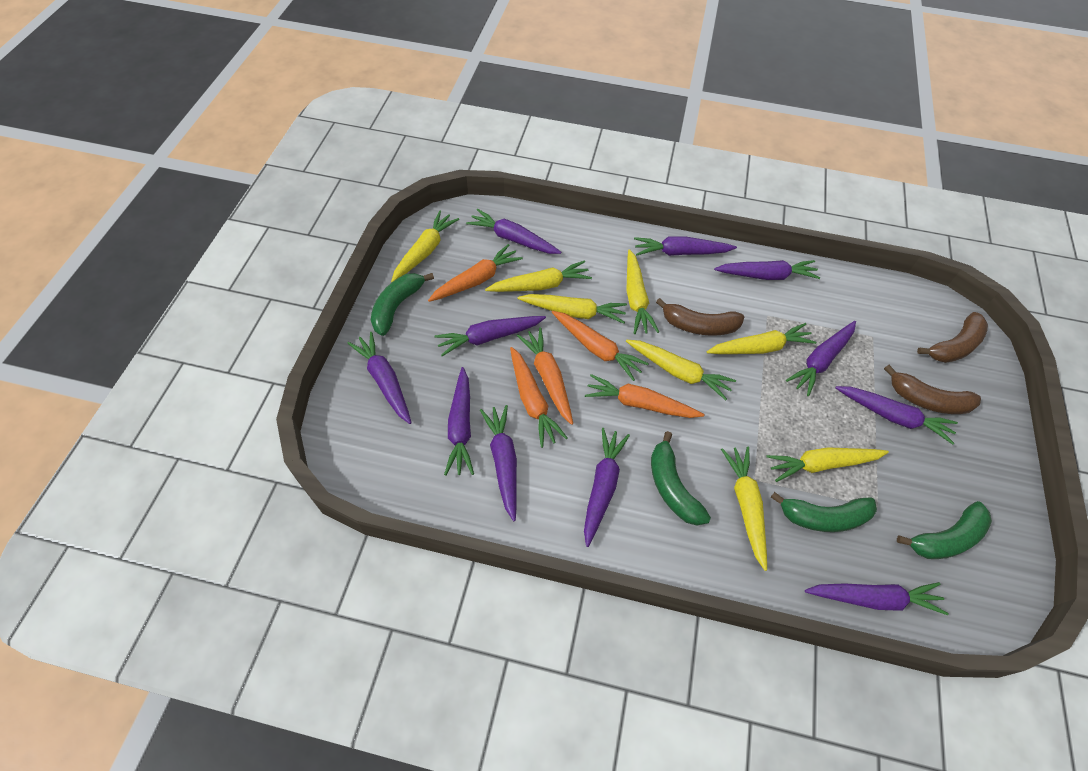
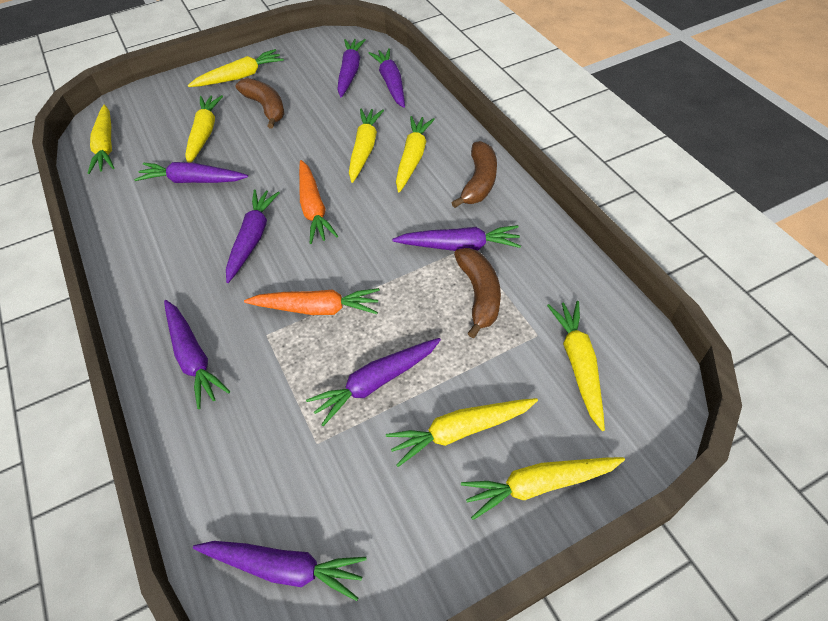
green banana: 4 -> 0
orange carrot: 5 -> 2
purple carrot: 11 -> 8

